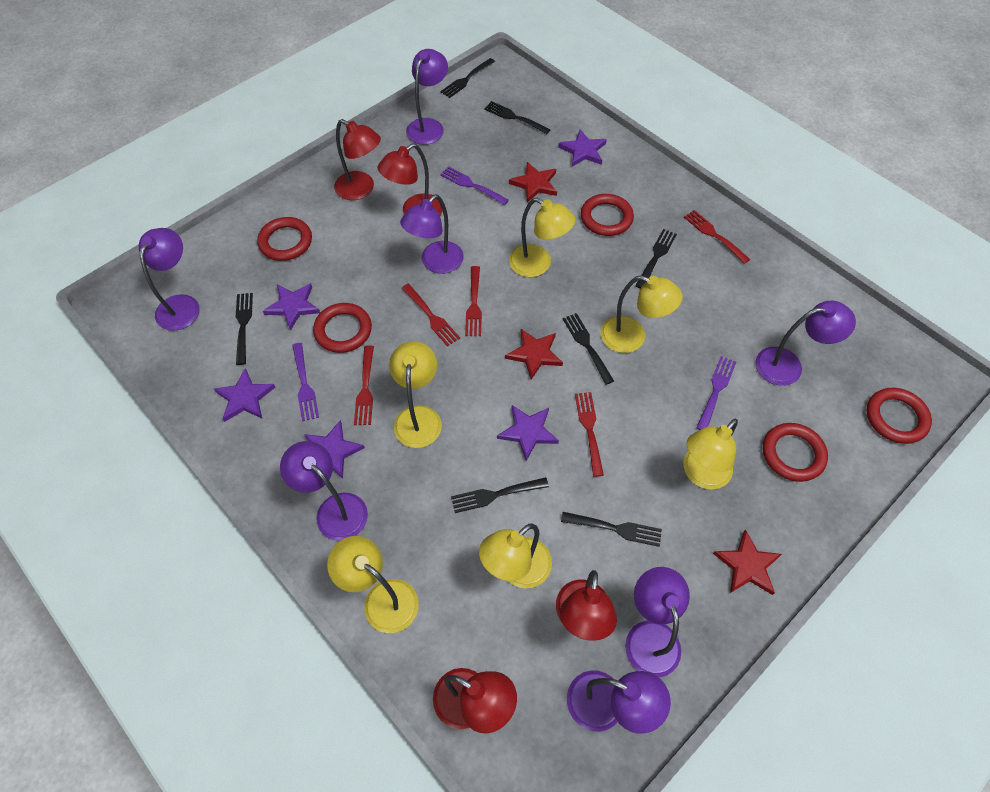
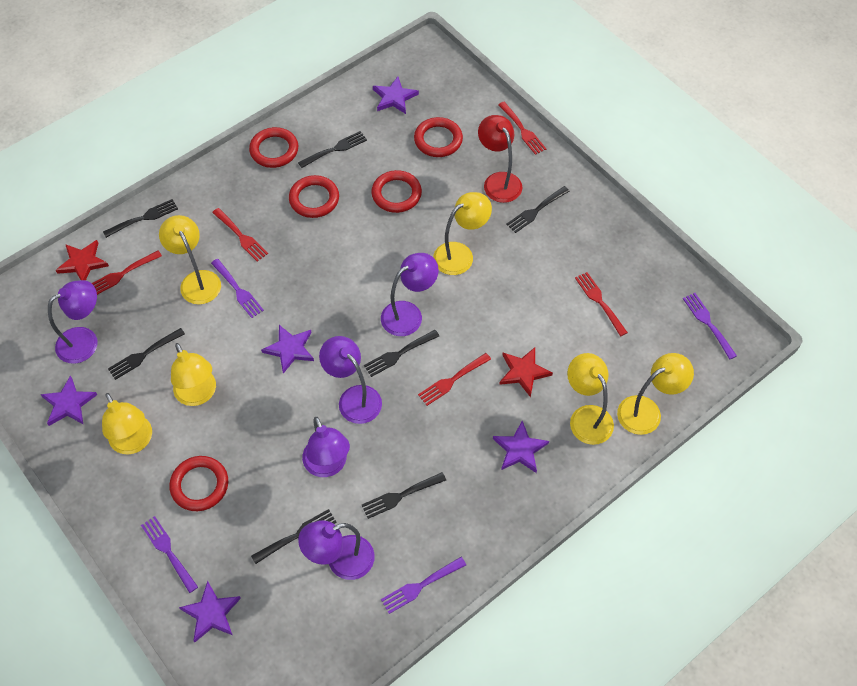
purple fork: 3 -> 4
purple lamp: 7 -> 5
red lamp: 4 -> 1
red star: 3 -> 2

